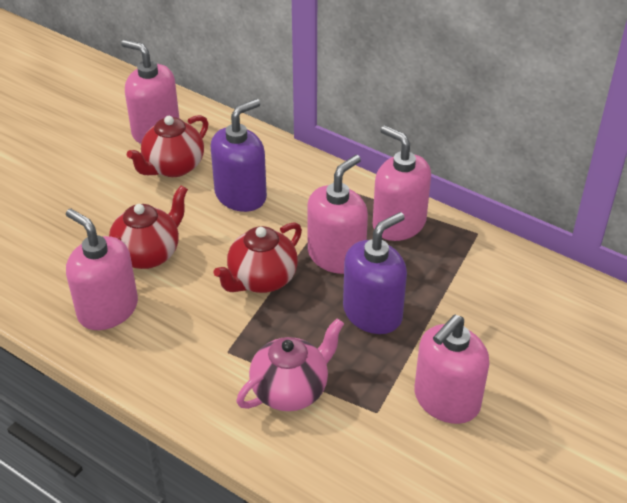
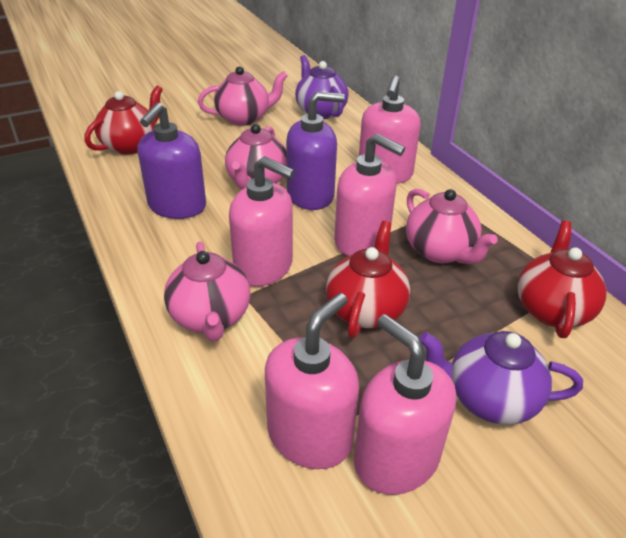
pink teapot: 1 -> 4
purple teapot: 0 -> 2

